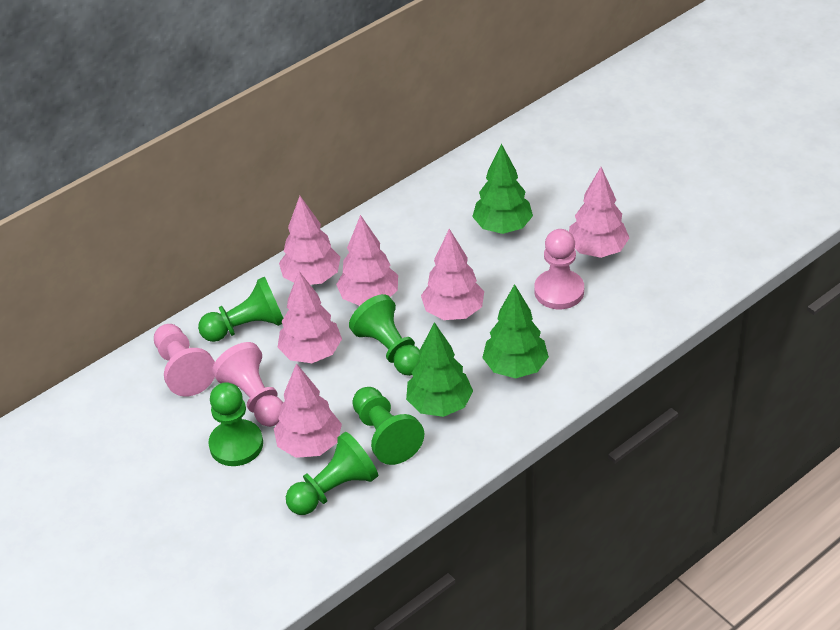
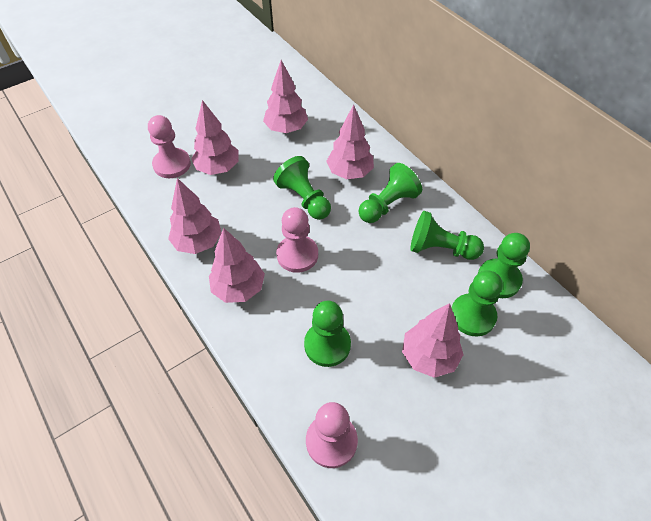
green pawn: 5 -> 6
green tree: 3 -> 0

